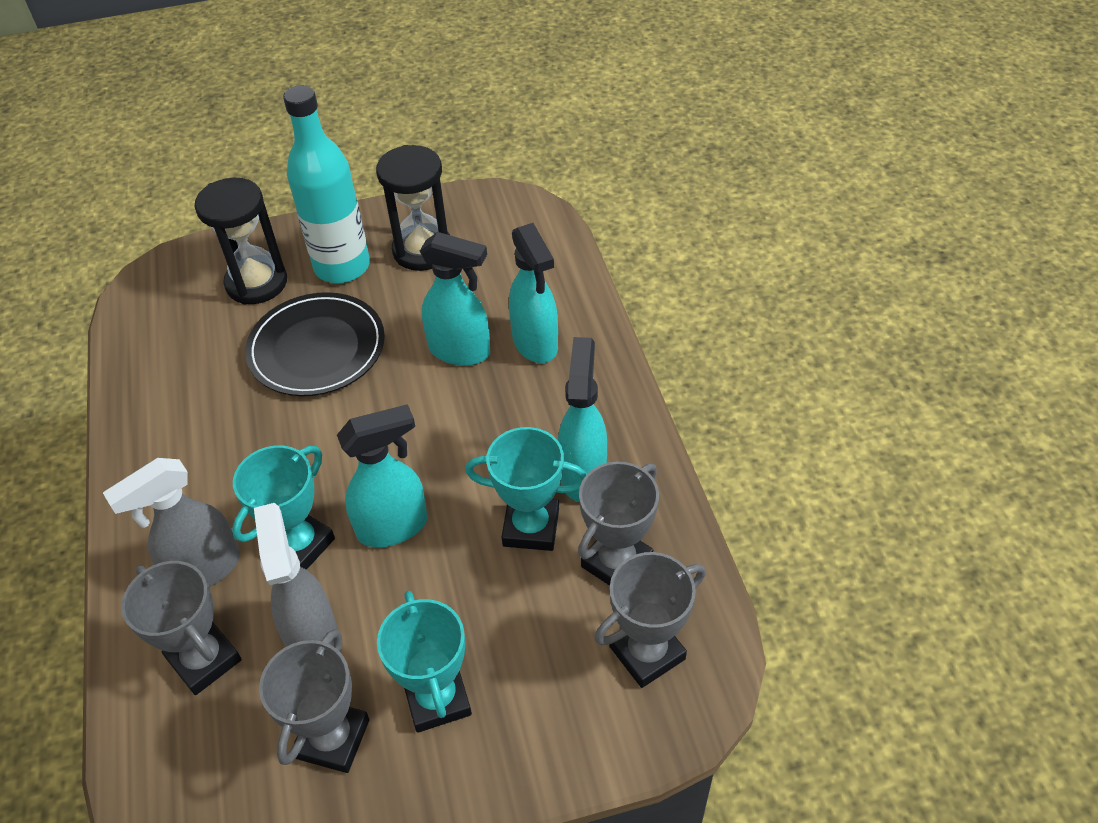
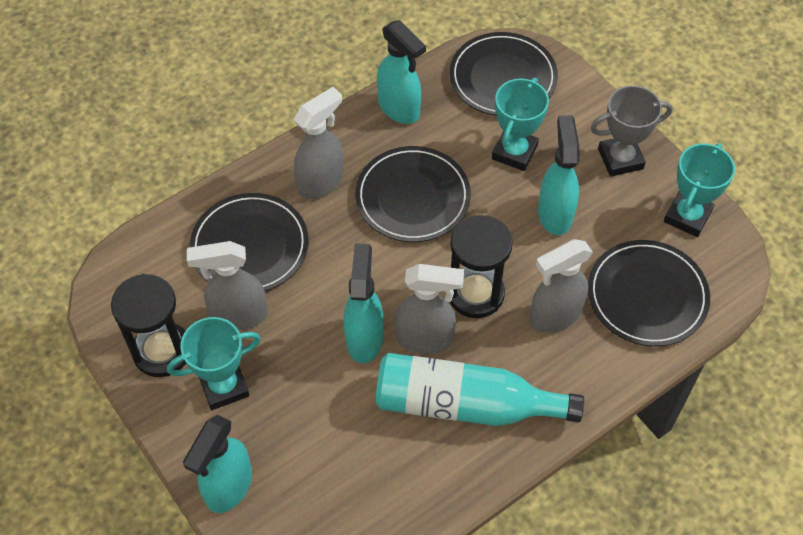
black plate: 1 -> 4
grey spray bottle: 2 -> 4
grey trophy: 4 -> 1

